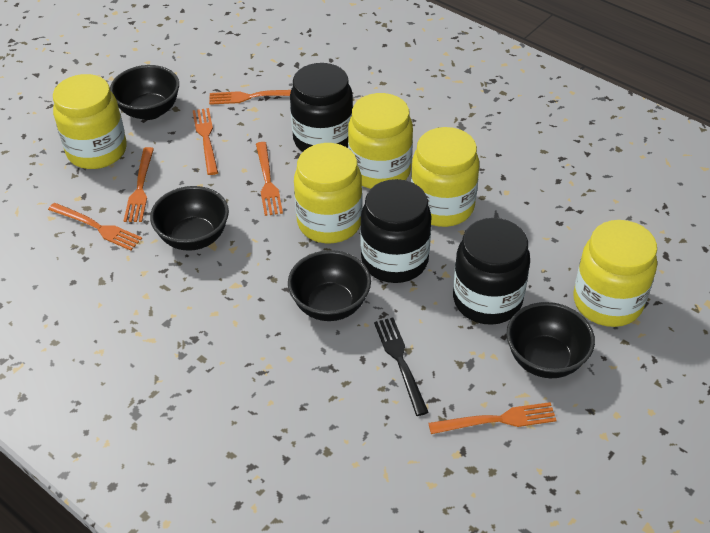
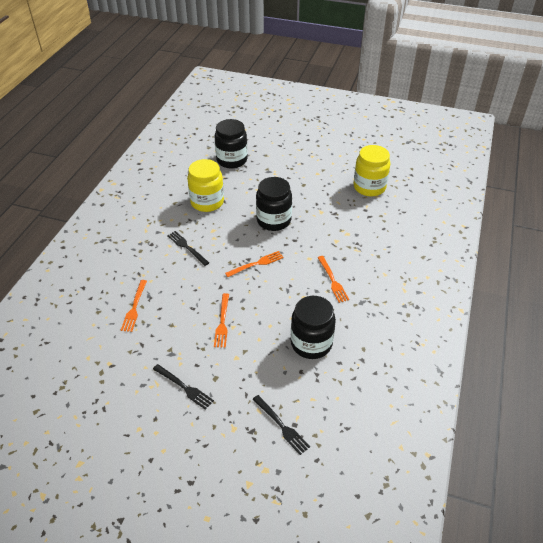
black bowl: 4 -> 0
black fork: 1 -> 3
orange fork: 6 -> 4
yellow jar: 5 -> 2

